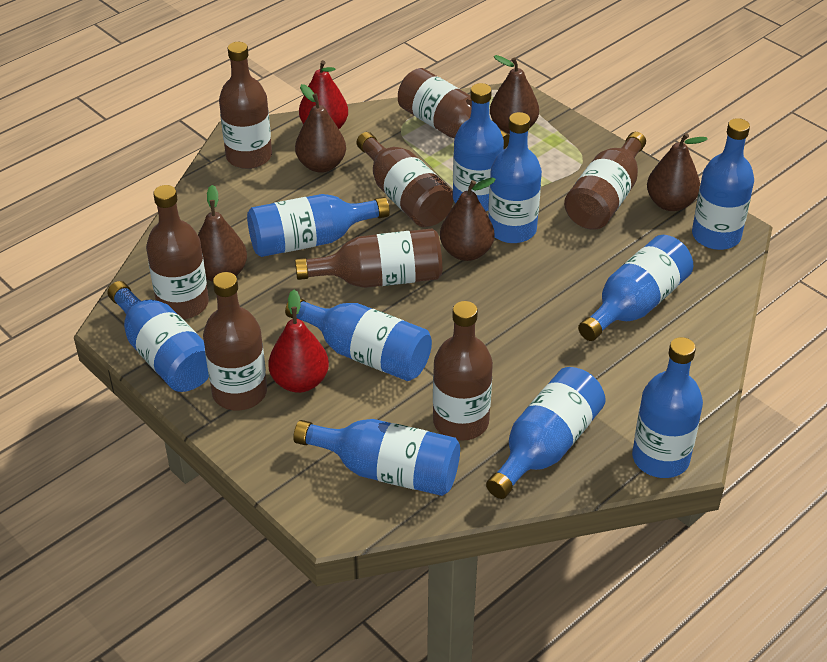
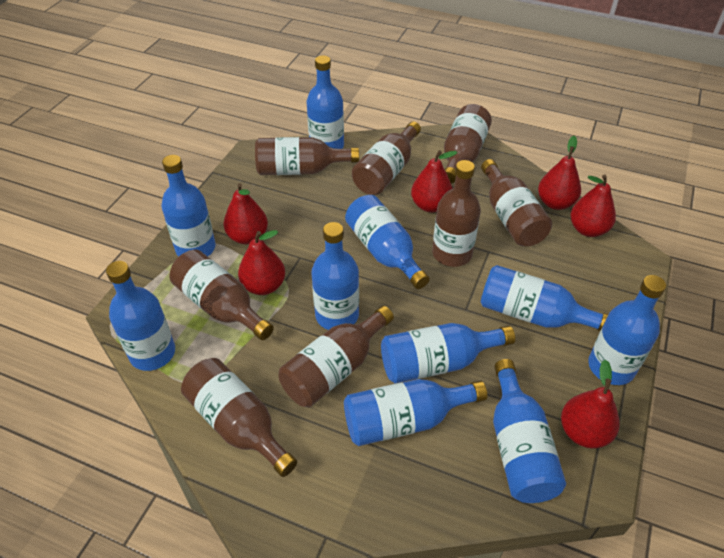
brown pear: 5 -> 0
red pear: 2 -> 6

